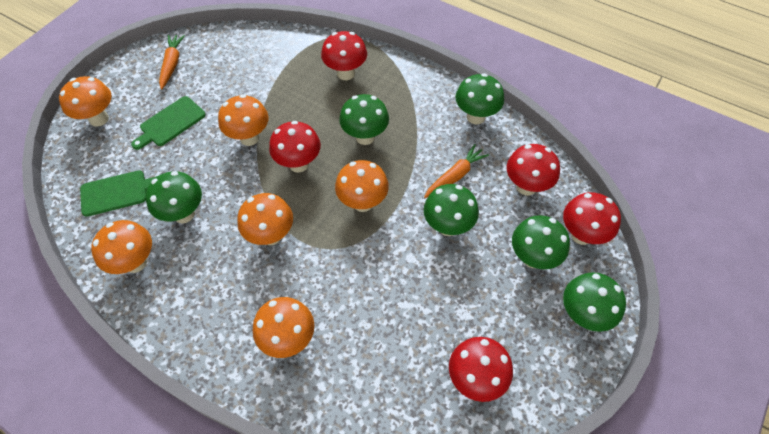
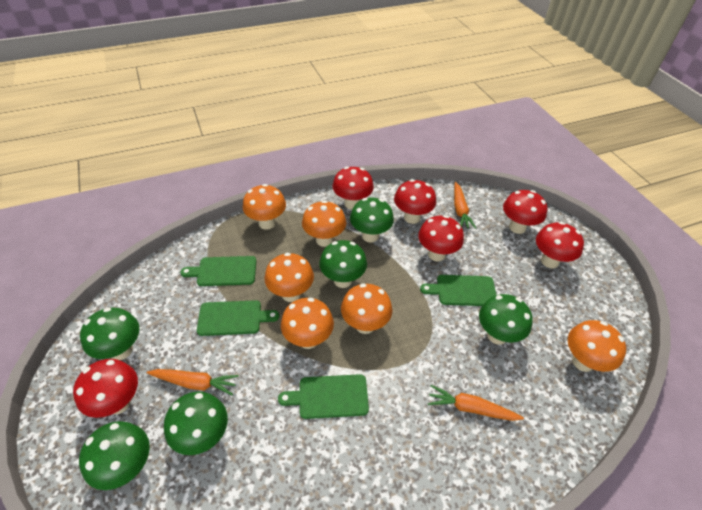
green cutting board: 2 -> 4
orange carrot: 2 -> 3
red mushroom: 5 -> 6

